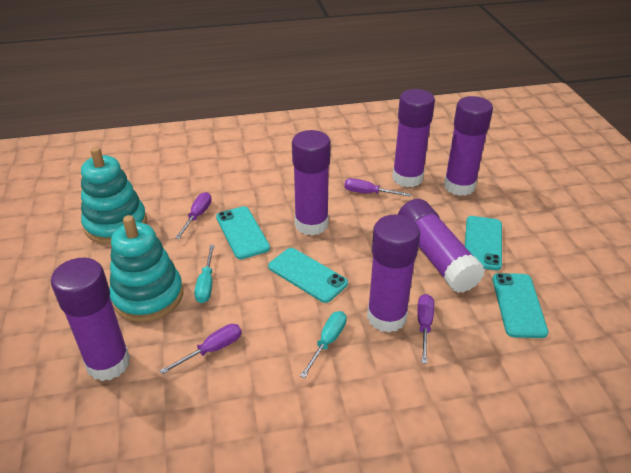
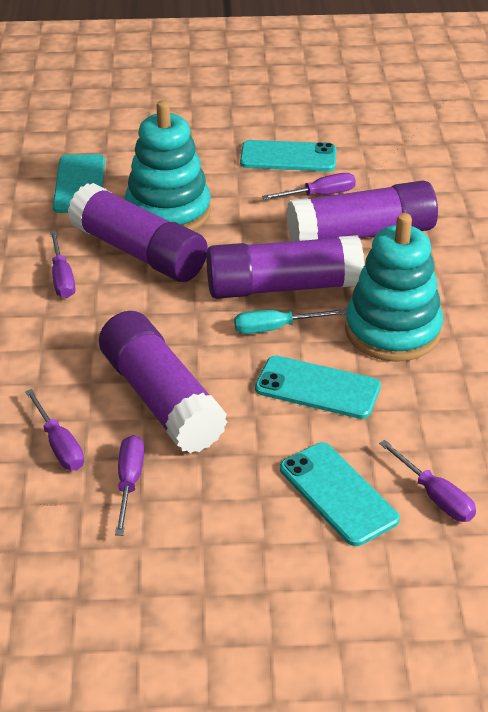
purple glue stick: 6 -> 4
purple screwdriver: 4 -> 5
turquoise screwdriver: 2 -> 1

